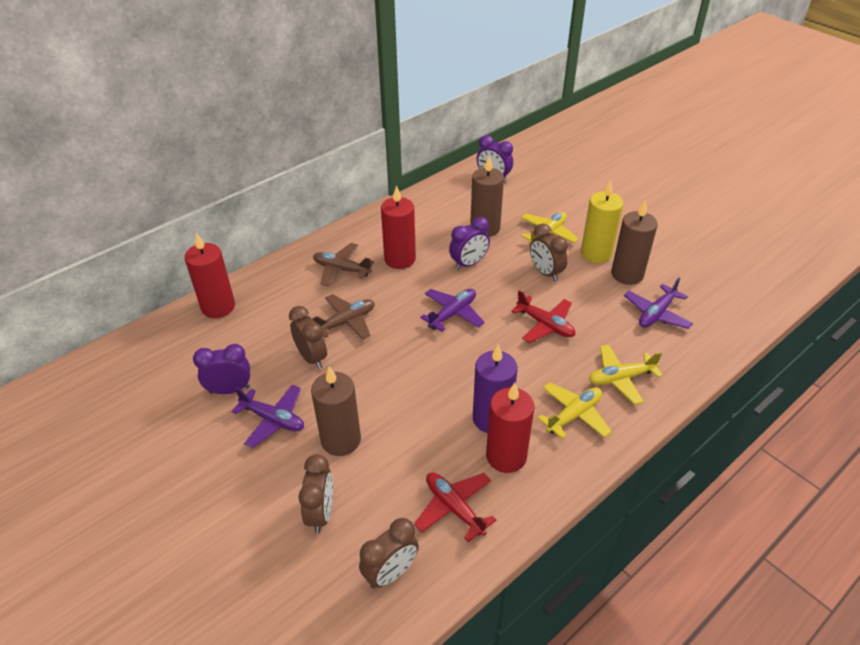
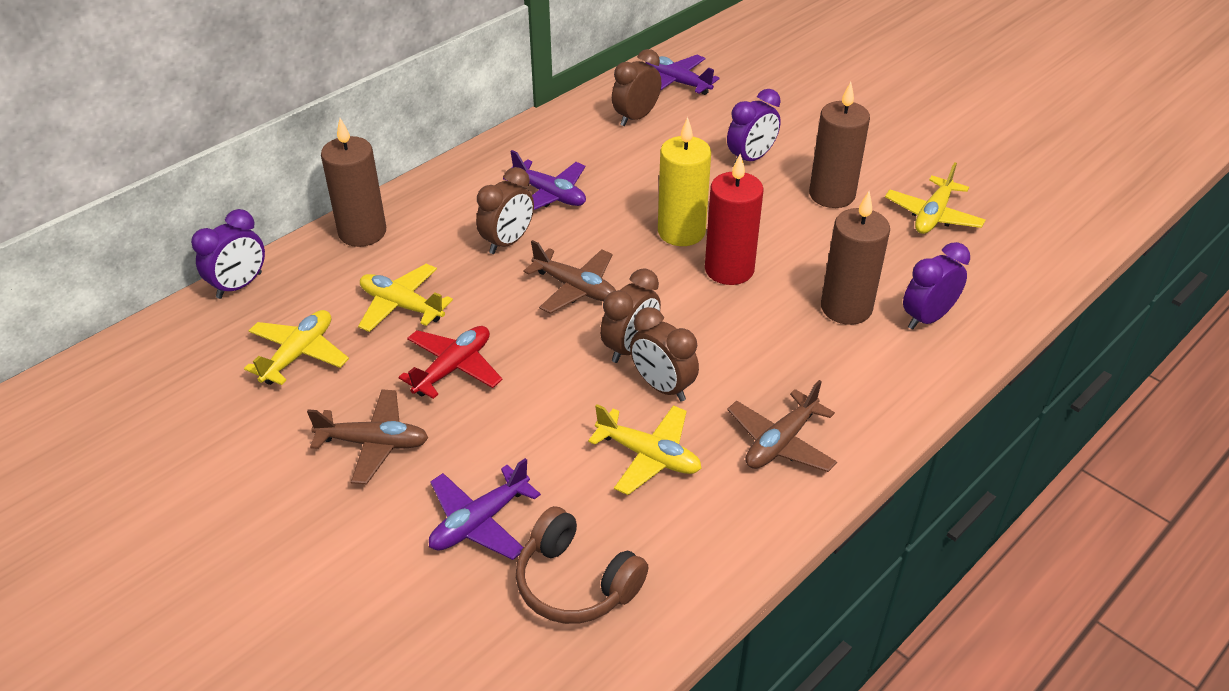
brown headphones: 0 -> 1
brown plane: 2 -> 3
purple candle: 1 -> 0
red candle: 3 -> 1
red plane: 2 -> 1
yellow plane: 3 -> 4

